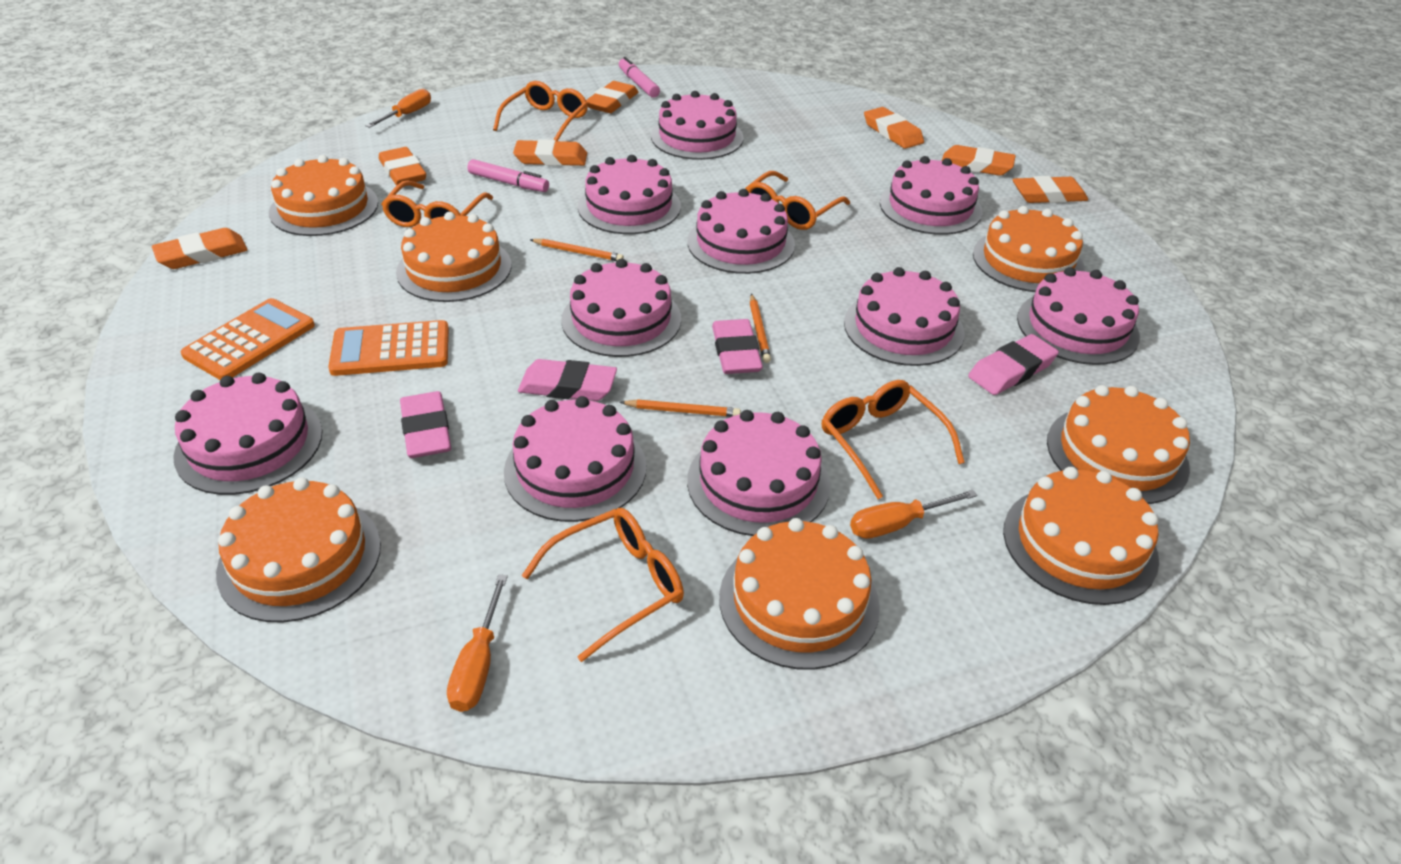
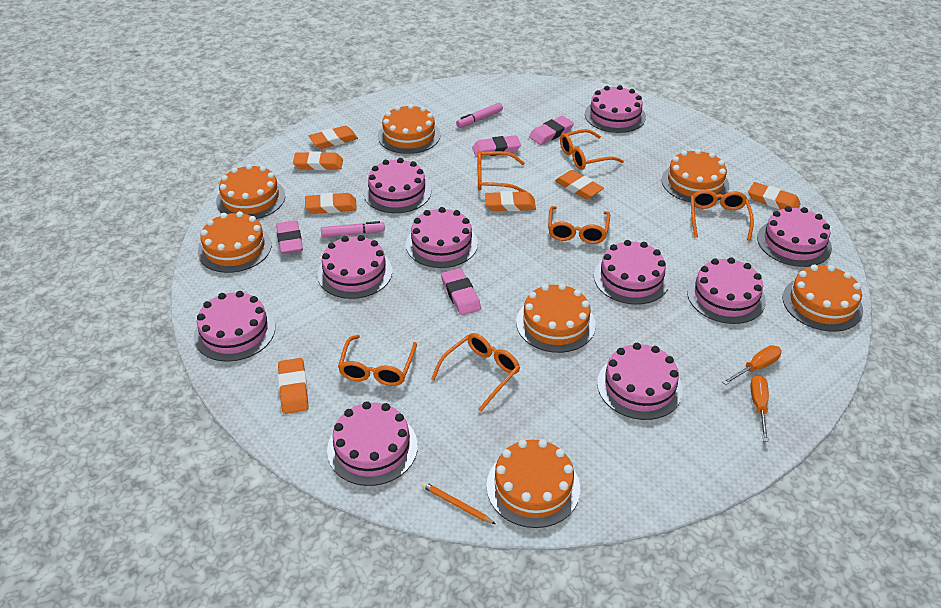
orange calculator: 2 -> 0
orange glasses: 5 -> 6
orange pencil: 3 -> 1
orange screwdriver: 3 -> 2

